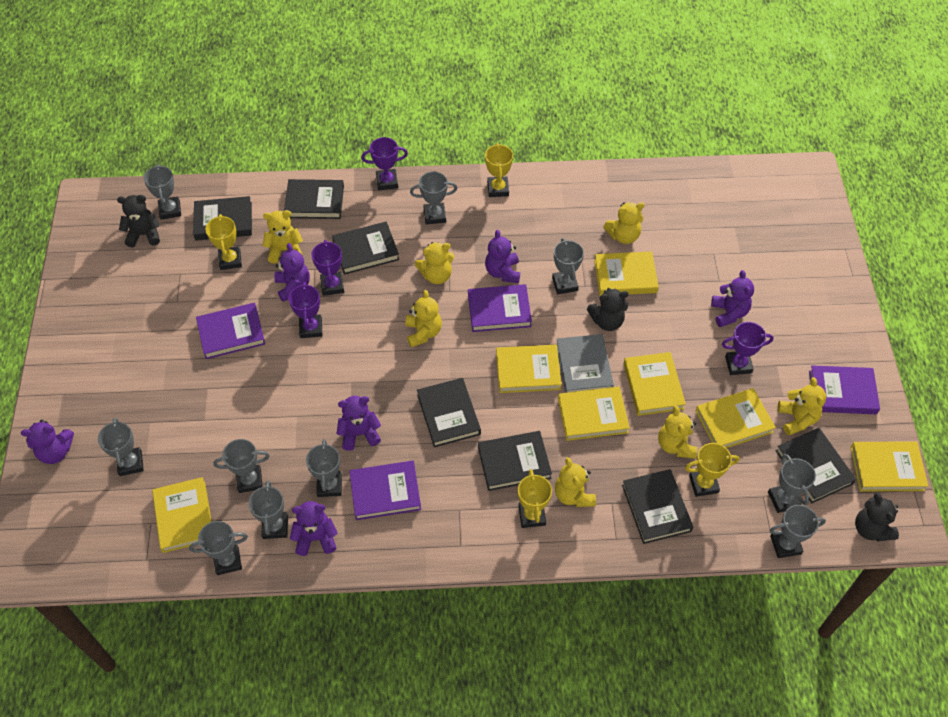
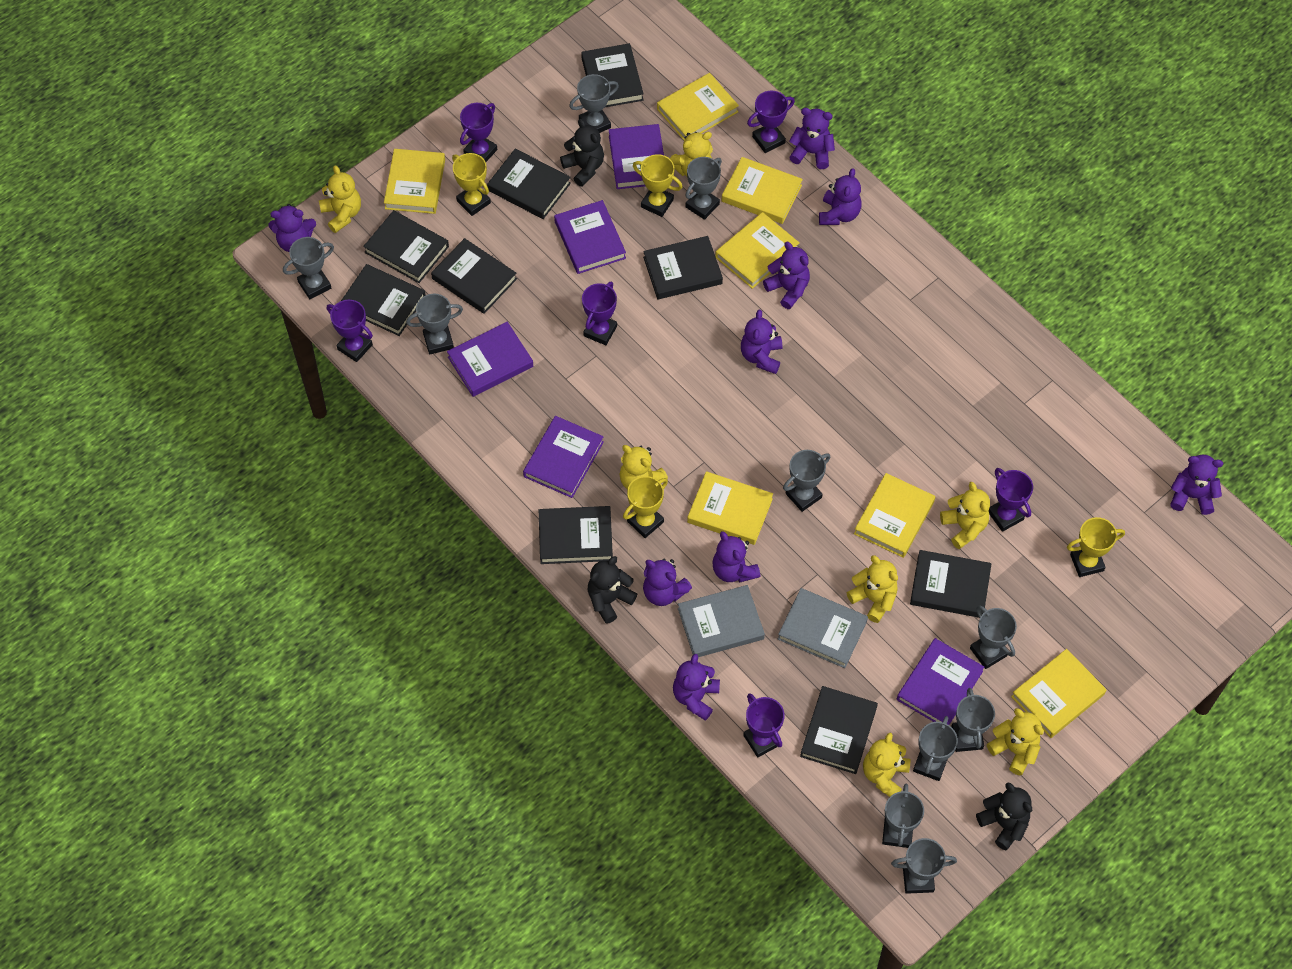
black book: 7 -> 9
grey book: 1 -> 2
purple book: 4 -> 5
purple teddy bear: 6 -> 9
purple trophy: 4 -> 6

